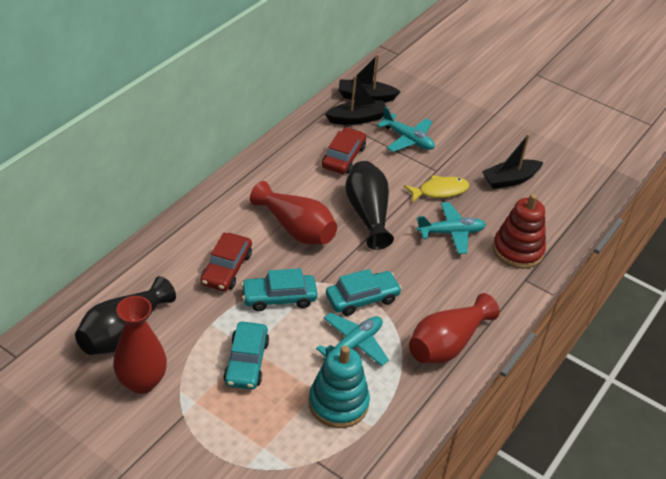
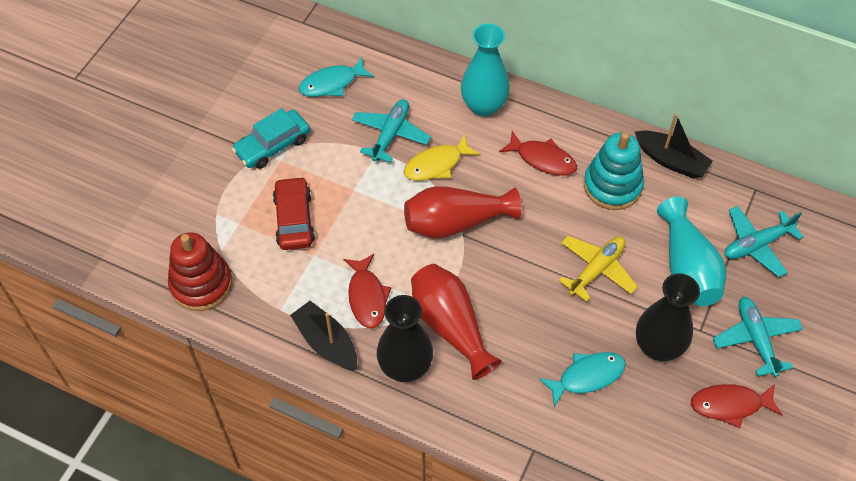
black boat: 3 -> 2
red car: 2 -> 1
red fish: 0 -> 3
red vase: 3 -> 2
turquoise car: 3 -> 1
turquoise fish: 0 -> 2
turquoise vase: 0 -> 2
yellow plane: 0 -> 1

